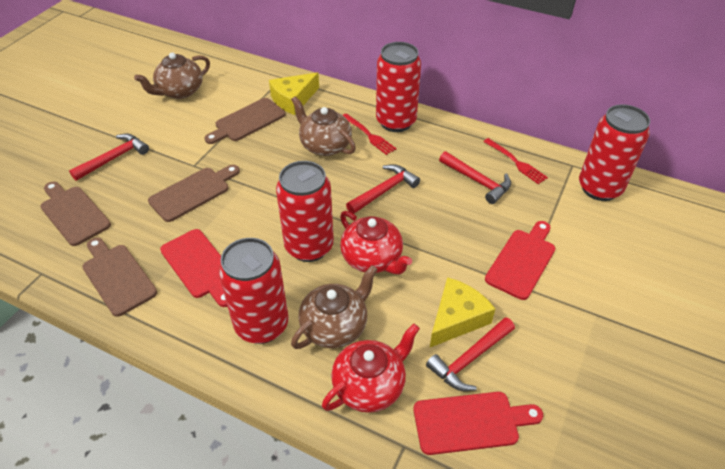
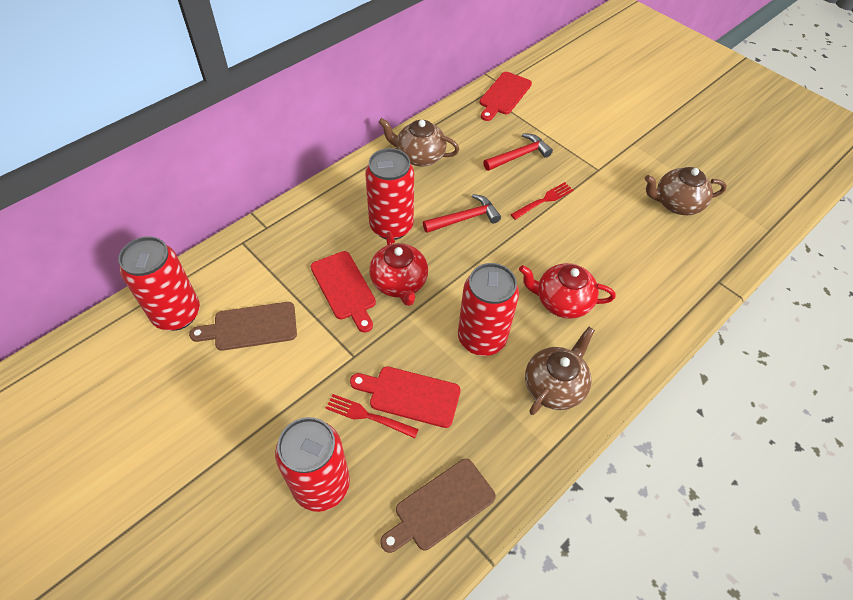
brown cutting board: 4 -> 2
red hammer: 4 -> 2
yellow cheese: 2 -> 0

